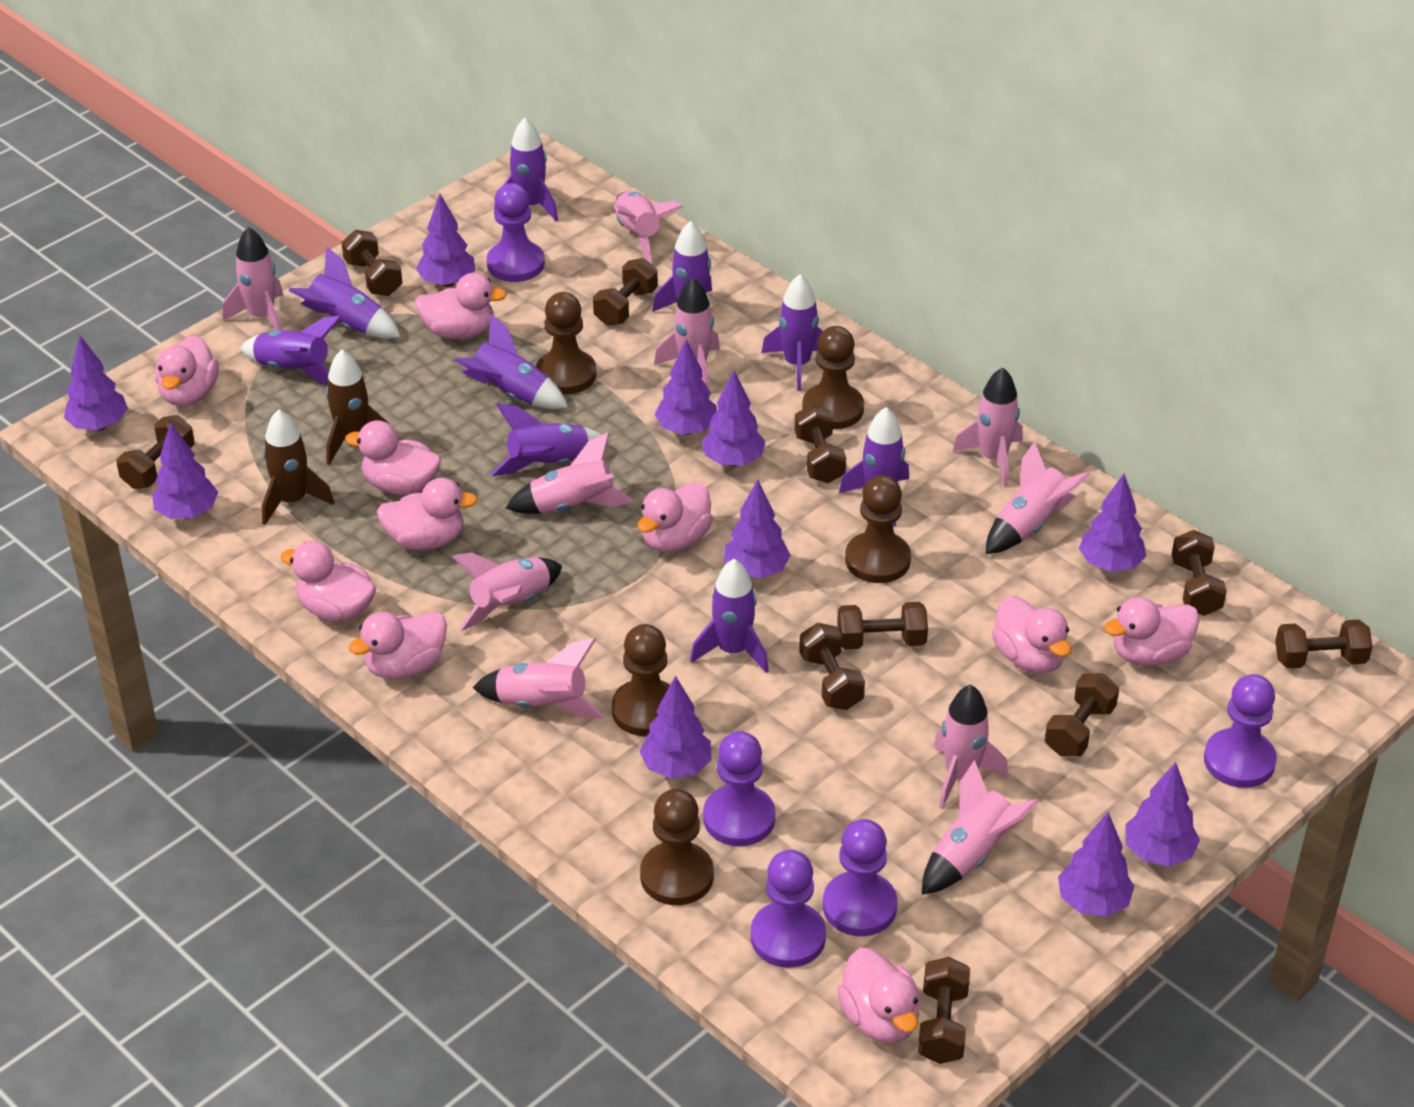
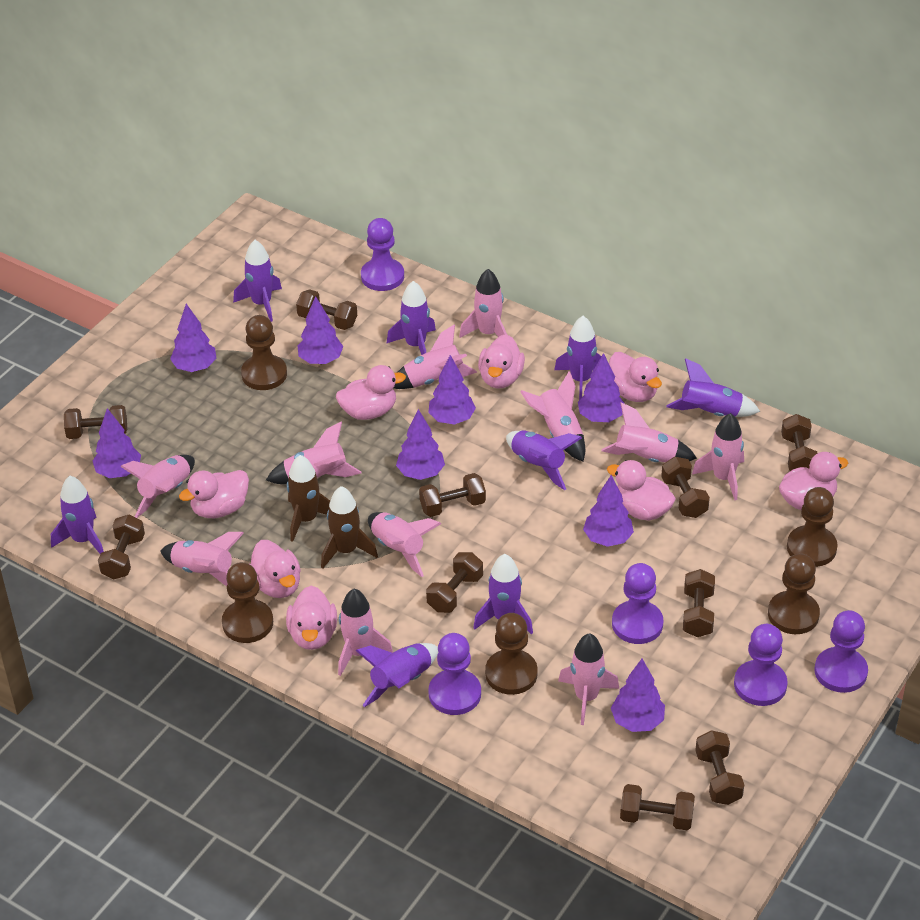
pink duck: 10 -> 8
pink rocket: 10 -> 11
purple rocket: 9 -> 8
purple tree: 10 -> 8

